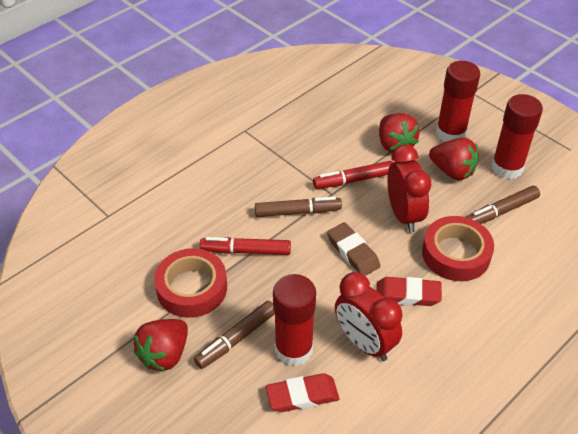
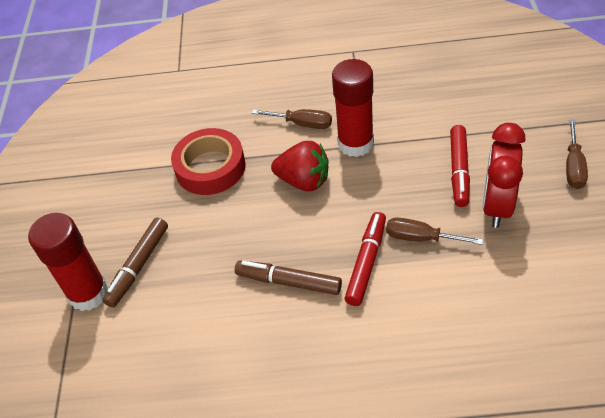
brown eraser: 1 -> 0
brown marker: 3 -> 2
brown screwdriver: 0 -> 3
red clock: 2 -> 1
red eraser: 2 -> 0
red glue stick: 3 -> 2
red strawberry: 3 -> 1
red tape: 2 -> 1

